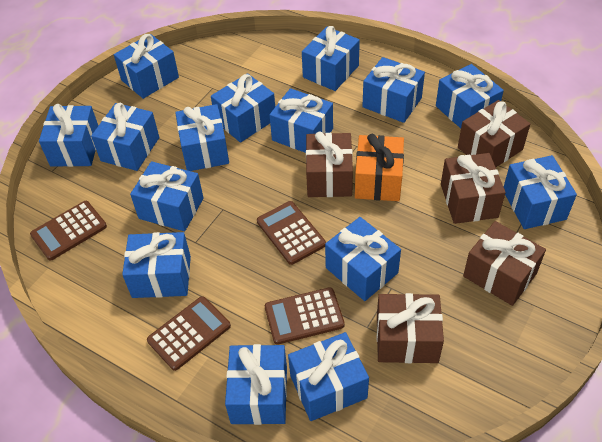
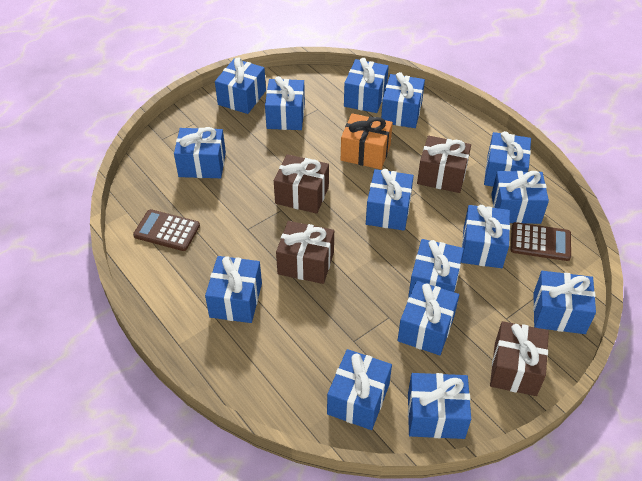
brown calculator: 4 -> 2
brown gift: 5 -> 4

